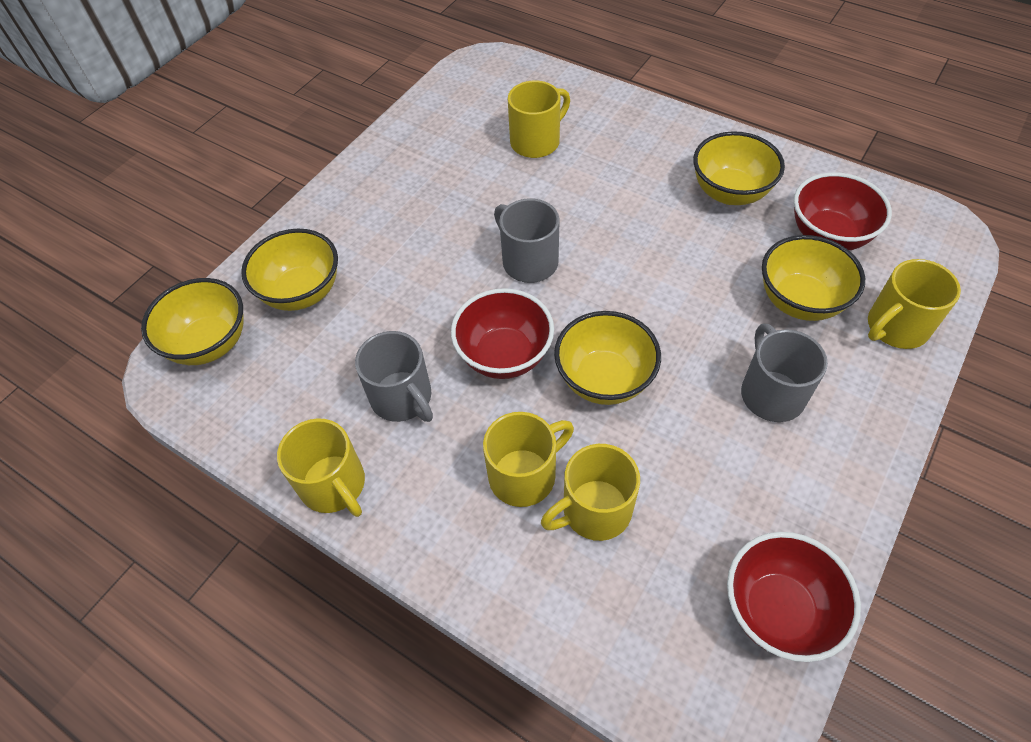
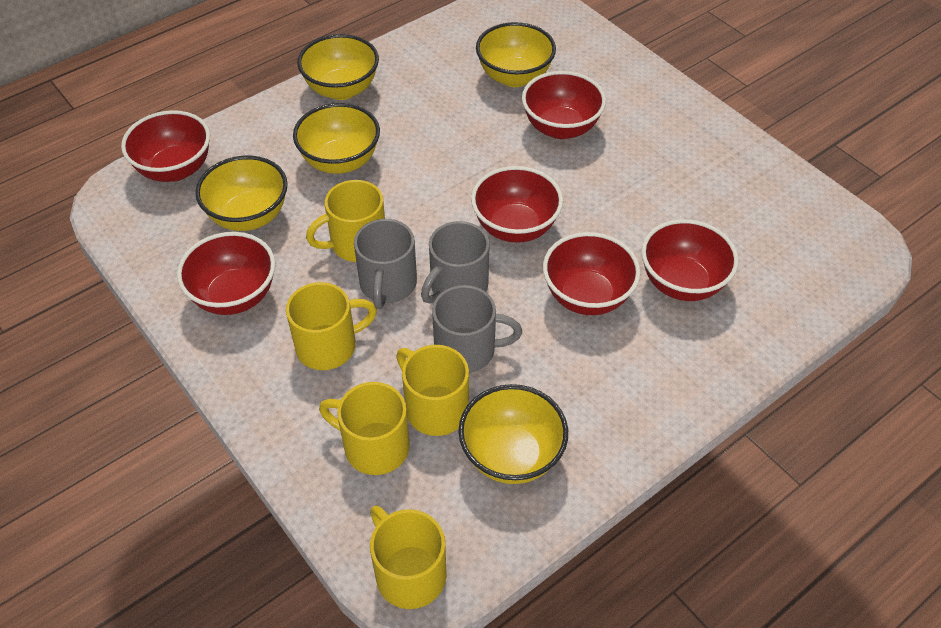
red bowl: 3 -> 6

